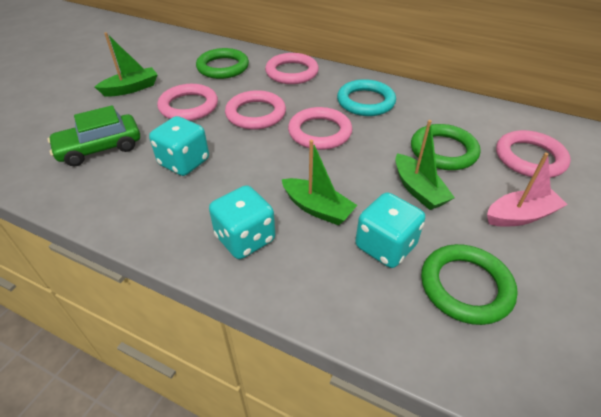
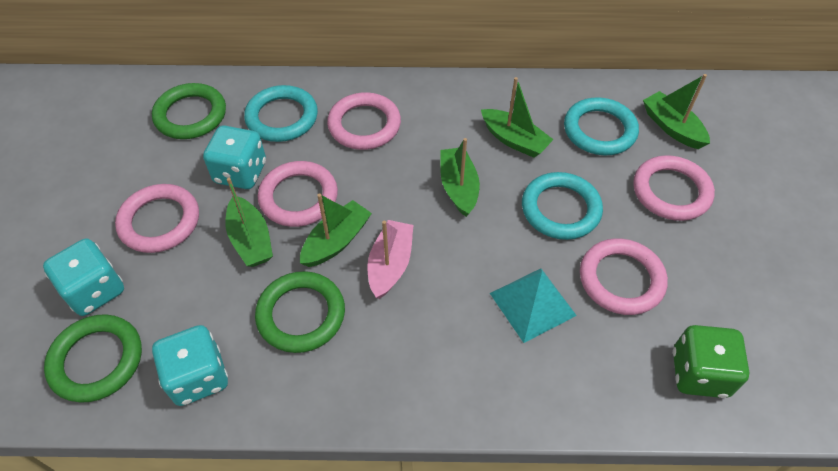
green boat: 3 -> 5
green car: 1 -> 0
green dice: 0 -> 1
turquoise pyramid: 0 -> 1
turquoise ring: 1 -> 3

